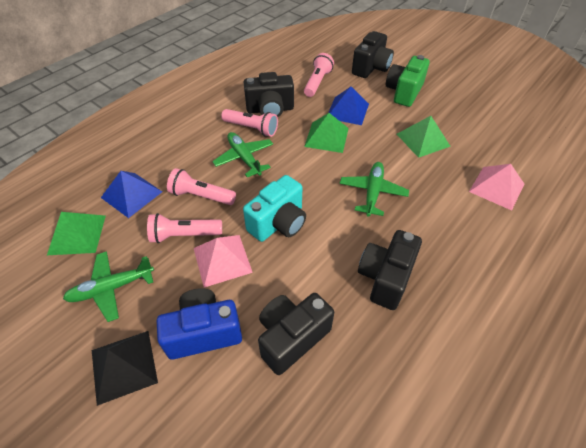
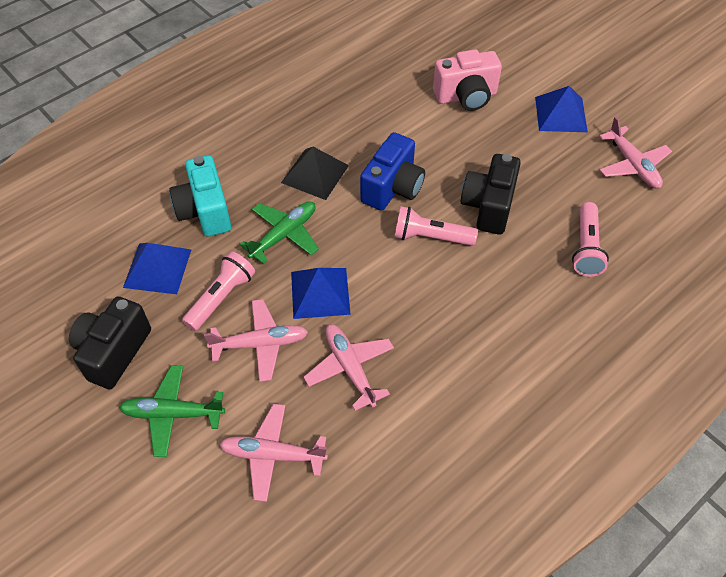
black camera: 4 -> 2
blue pyramid: 2 -> 3
green camera: 1 -> 0
green plane: 3 -> 2
green pyramid: 3 -> 0
pink camera: 0 -> 1
pink flashlight: 4 -> 3
pink plane: 0 -> 4
pink pyramid: 2 -> 0

